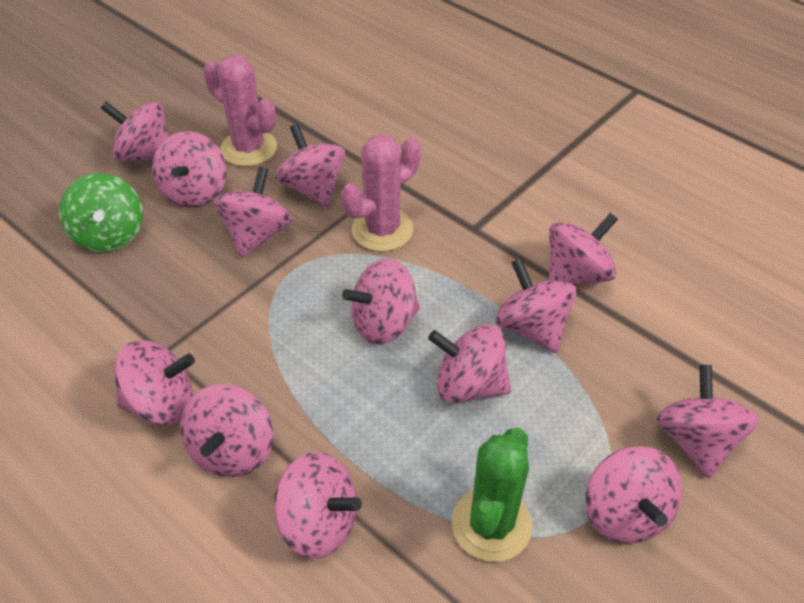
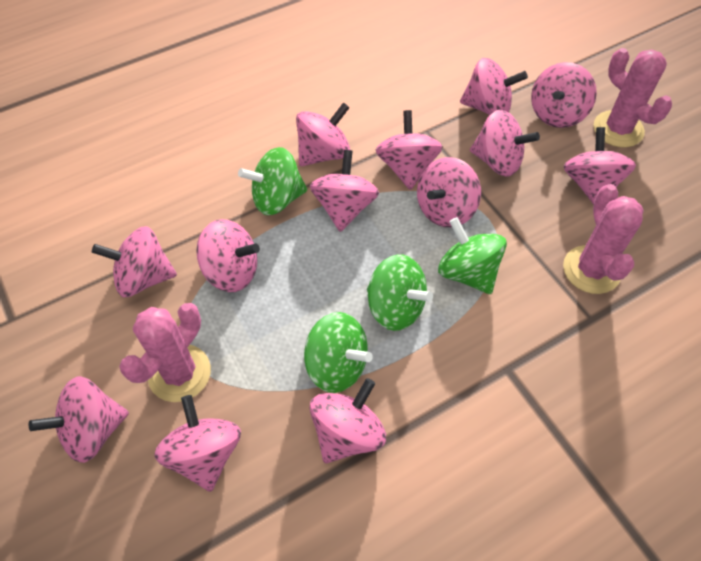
green cactus: 1 -> 0
green spinning top: 1 -> 4
pink cactus: 2 -> 3

